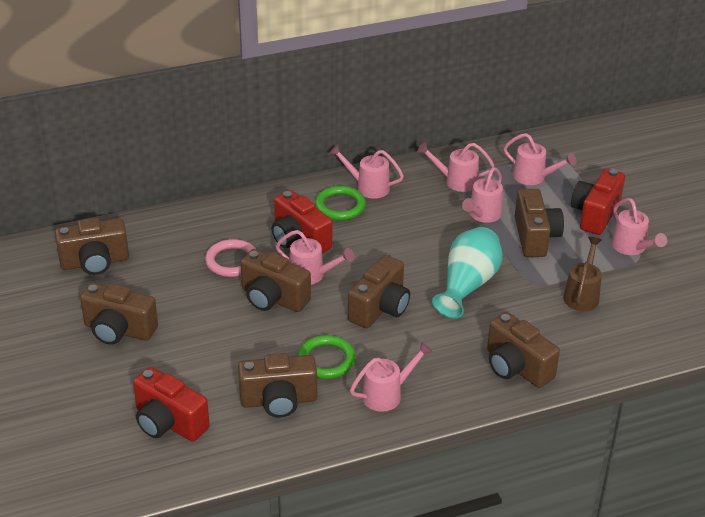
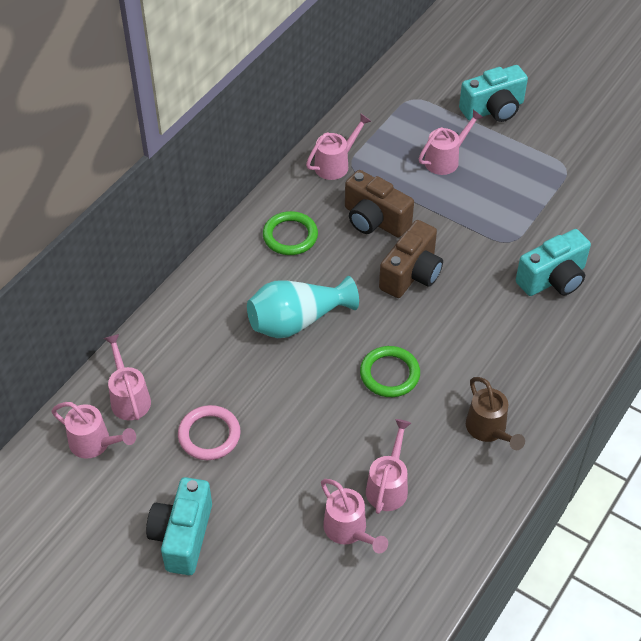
brown camera: 7 -> 2
pink watering can: 7 -> 6
red camera: 3 -> 0
turquoise camera: 0 -> 3

